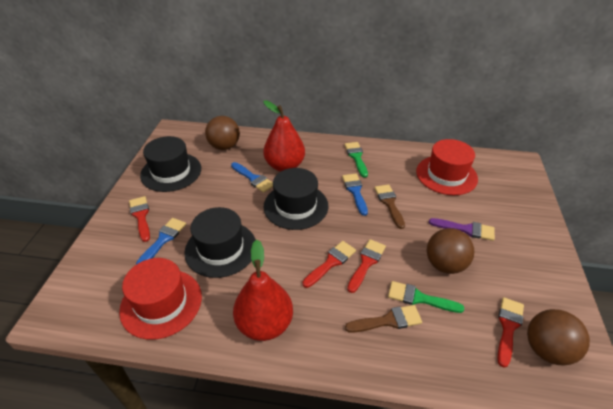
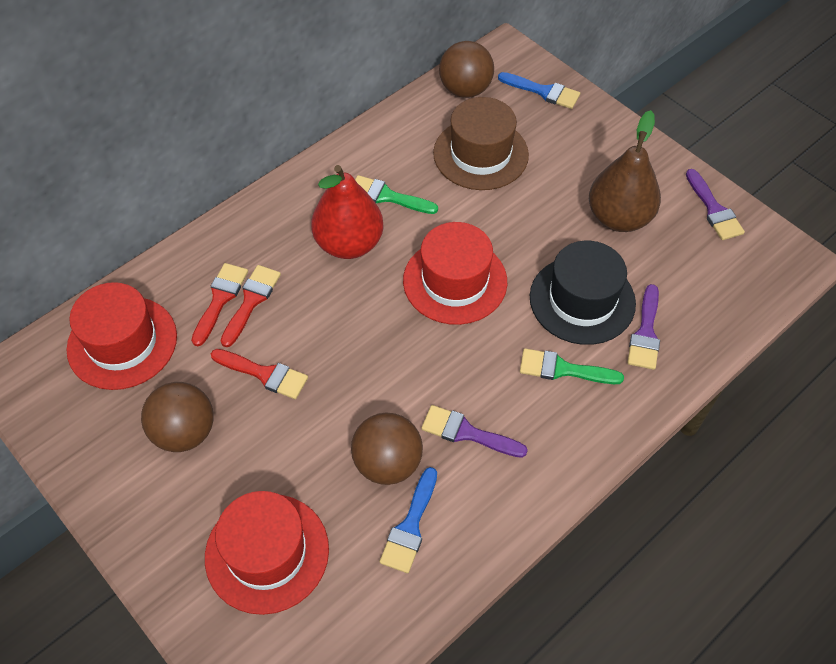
black hat: 3 -> 1
blue brush: 3 -> 2
brown brush: 2 -> 0
brown hat: 0 -> 1
brown pear: 0 -> 1
purple brush: 1 -> 3
red brush: 4 -> 3
red hat: 2 -> 3
red pear: 2 -> 1

